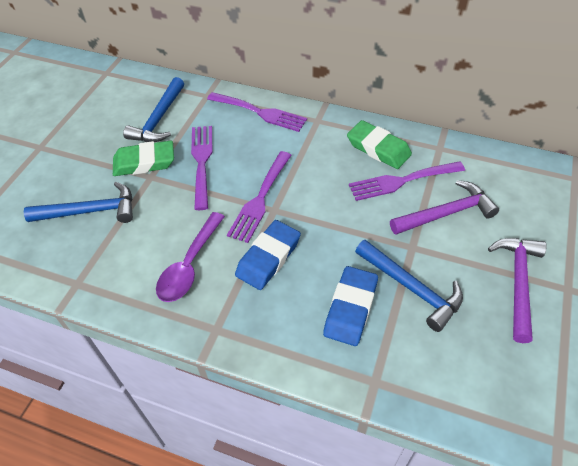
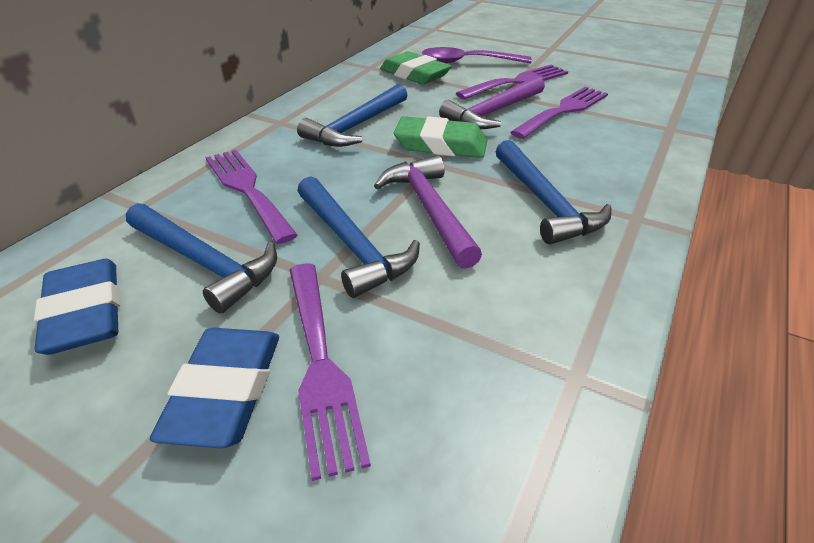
blue hammer: 3 -> 4

